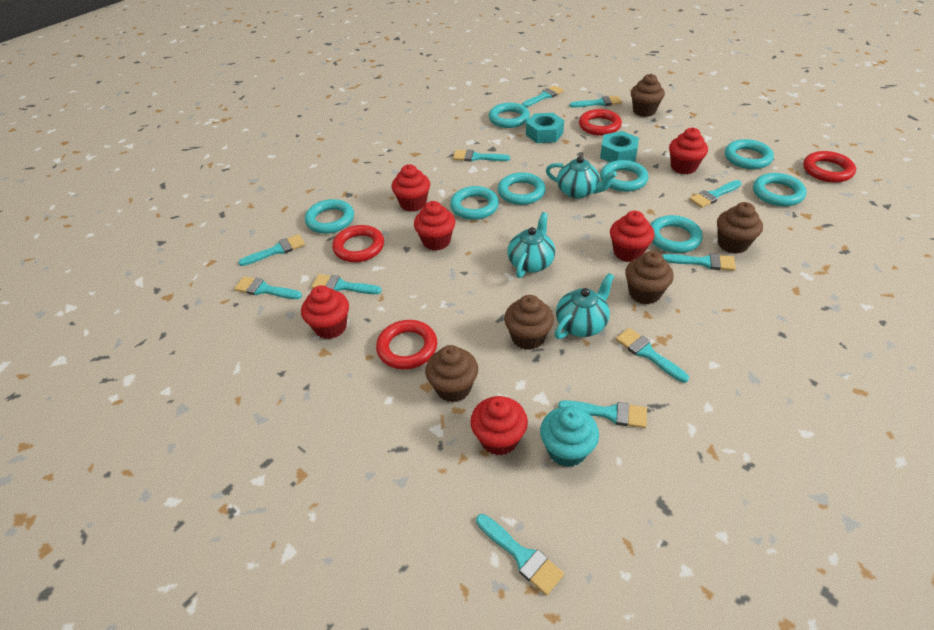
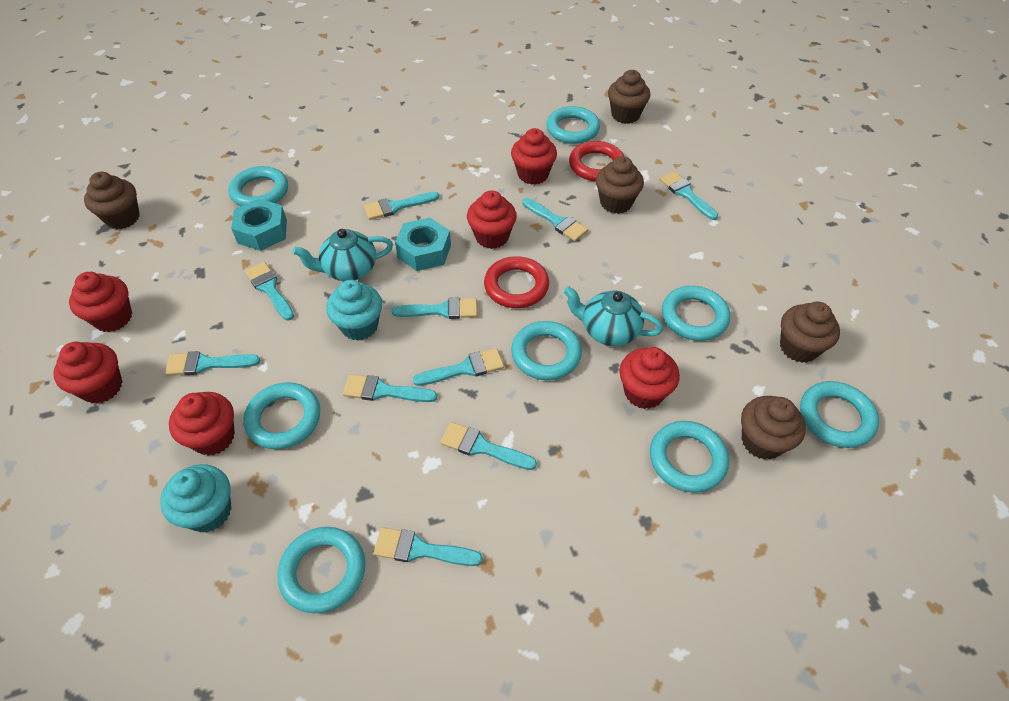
red ring: 4 -> 2
turquoise brush: 11 -> 10
turquoise cupcake: 1 -> 2
turquoise teapot: 3 -> 2

